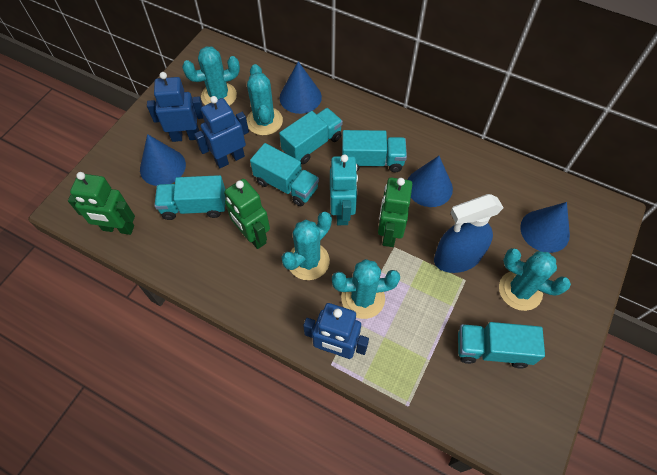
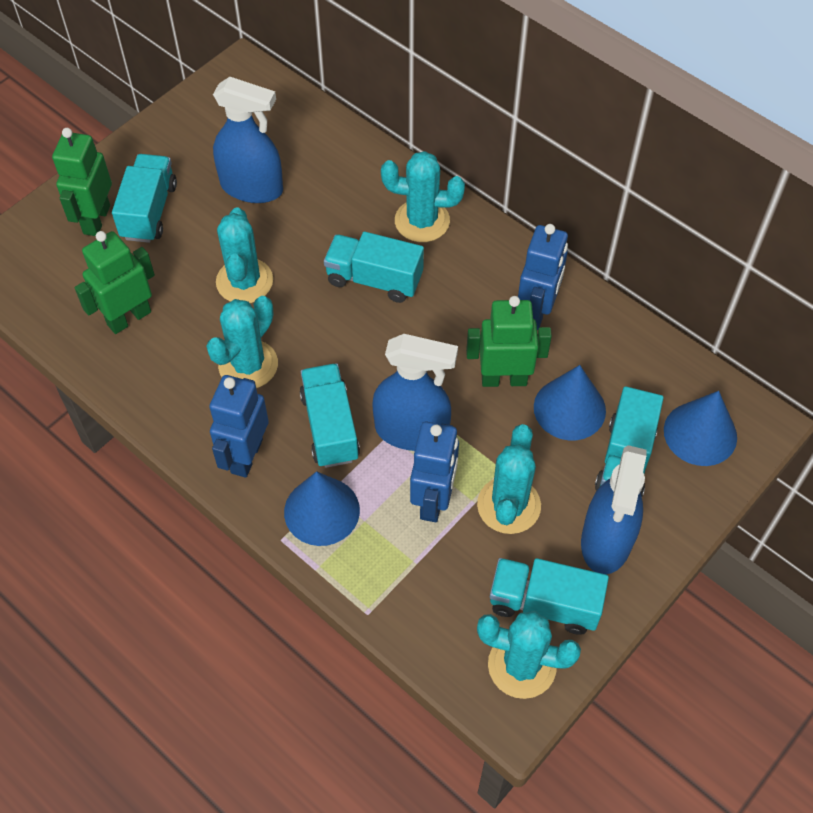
blue cone: 4 -> 3
blue spray bottle: 1 -> 3
turquoise robot: 1 -> 0

